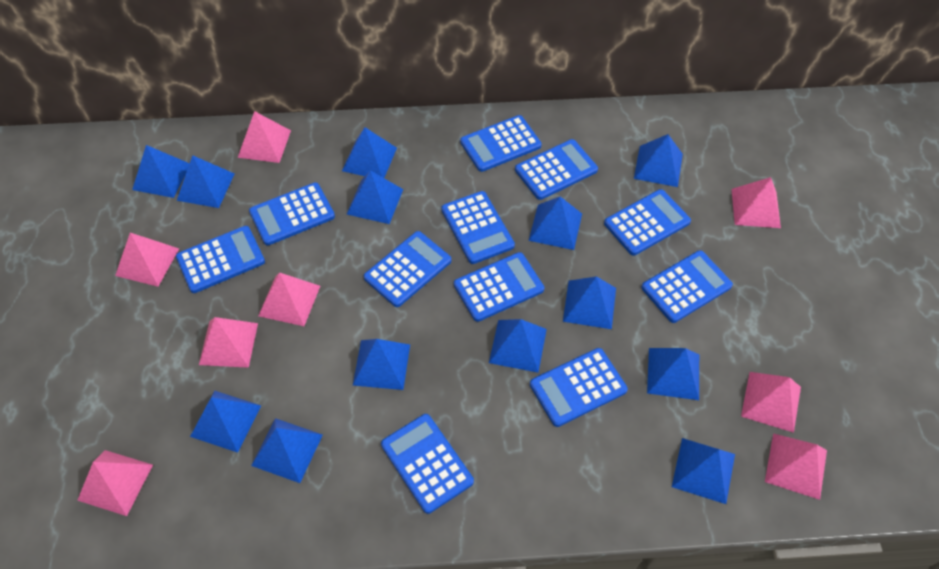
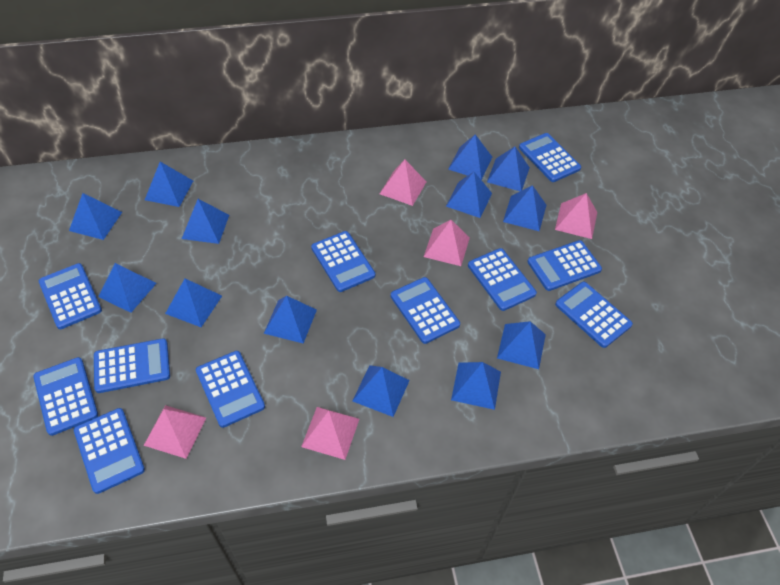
pink pyramid: 8 -> 5

